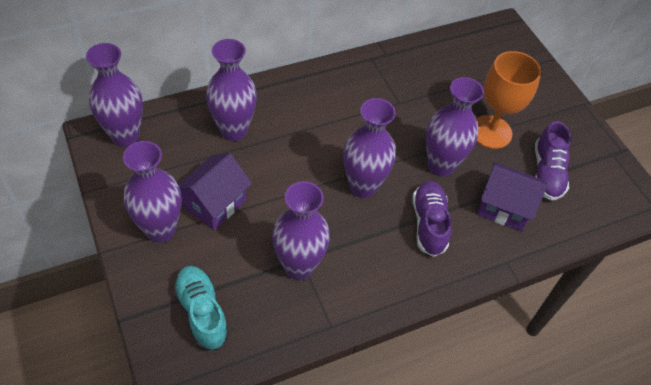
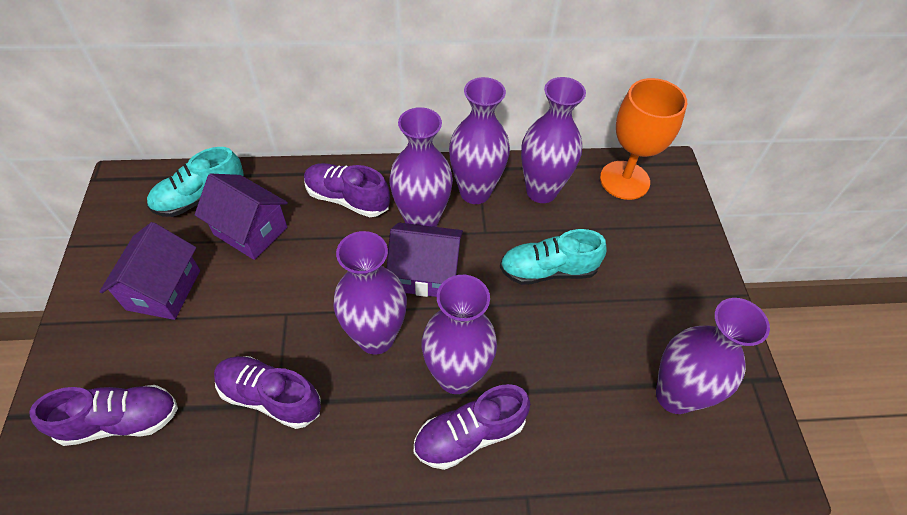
purple house: 2 -> 3
purple shoe: 2 -> 4
turquoise shoe: 1 -> 2

